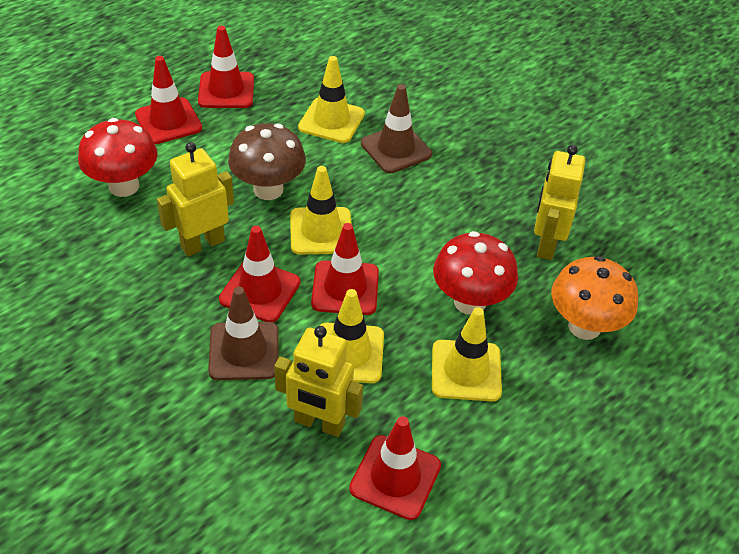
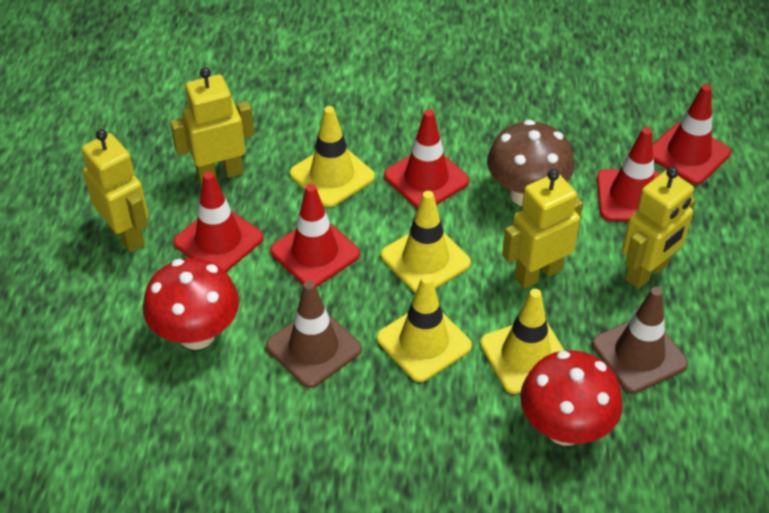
orange mushroom: 1 -> 0
yellow robot: 3 -> 4

